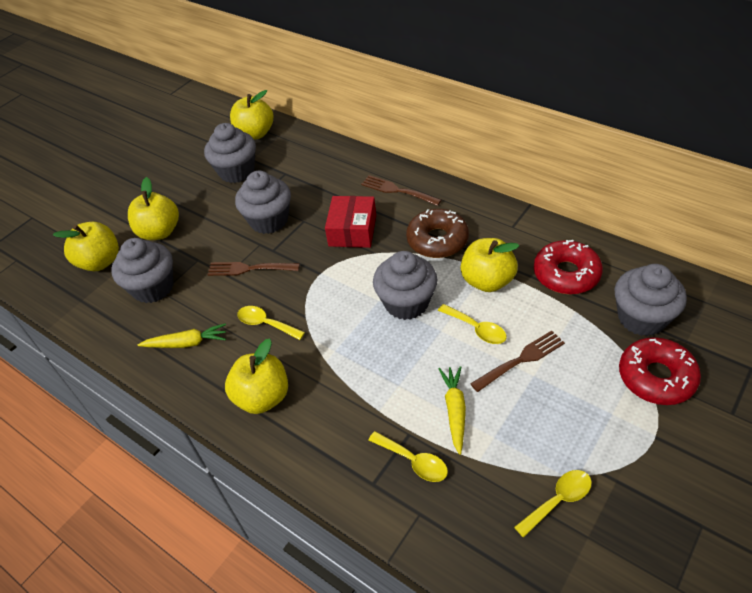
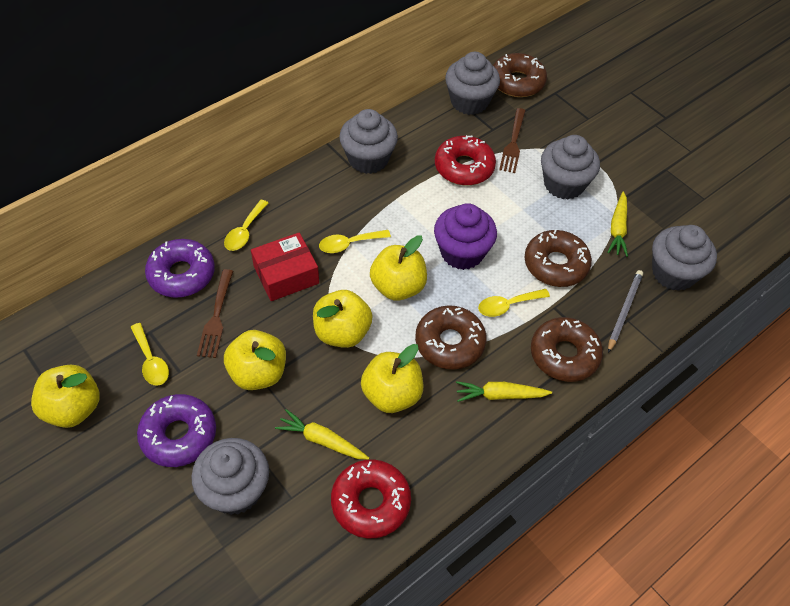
brown donut: 1 -> 4
brown fork: 3 -> 2
grey pencil: 0 -> 1
purple cupcake: 0 -> 1
purple donut: 0 -> 2
yellow carrot: 2 -> 3

